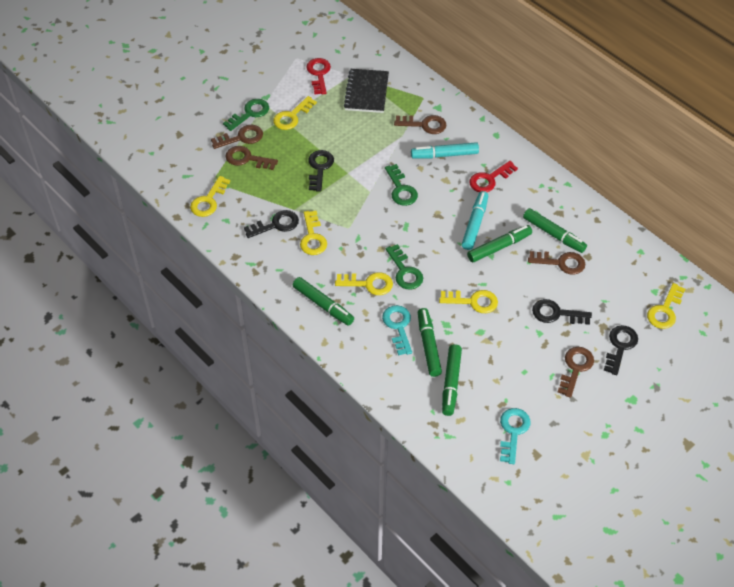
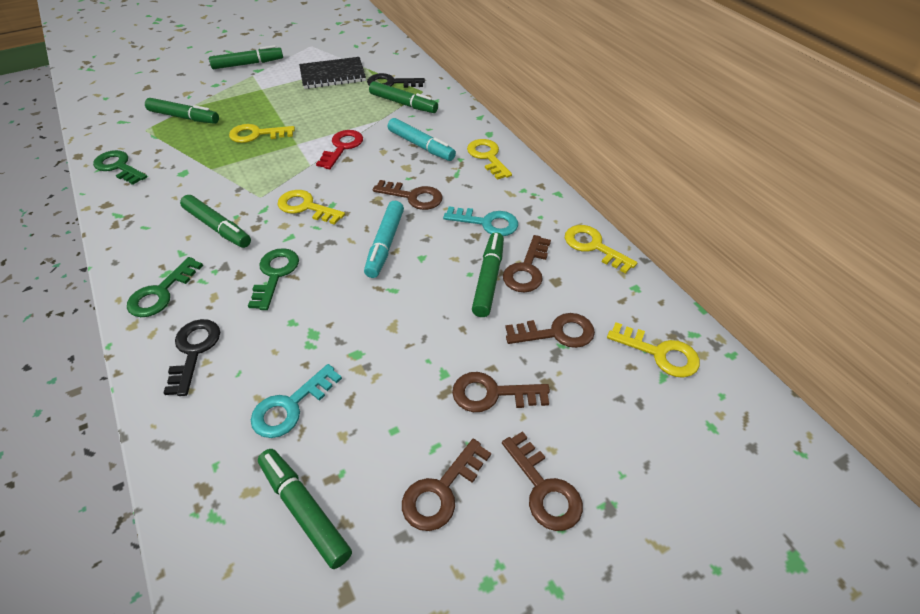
black key: 4 -> 2
brown key: 5 -> 6
green marker: 5 -> 6
red key: 2 -> 1
yellow key: 6 -> 5

